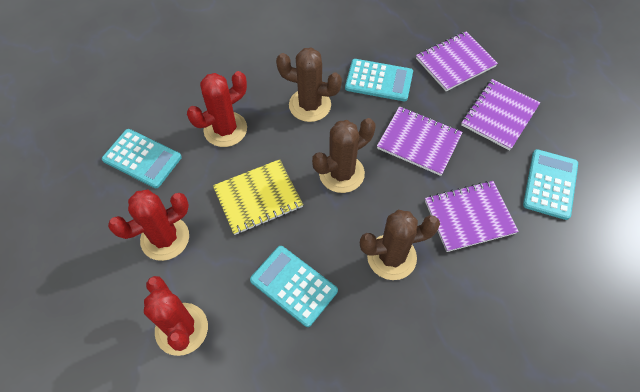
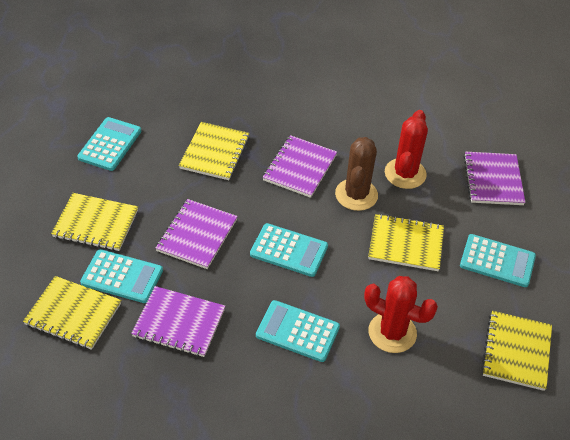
brown cactus: 3 -> 1
red cactus: 3 -> 2
turquoise calculator: 4 -> 5
yellow notebook: 1 -> 5

